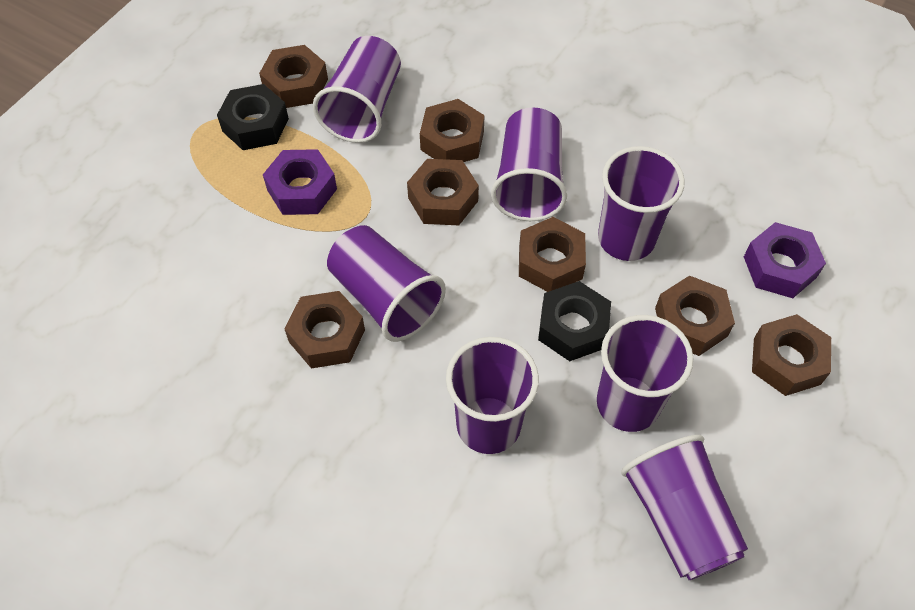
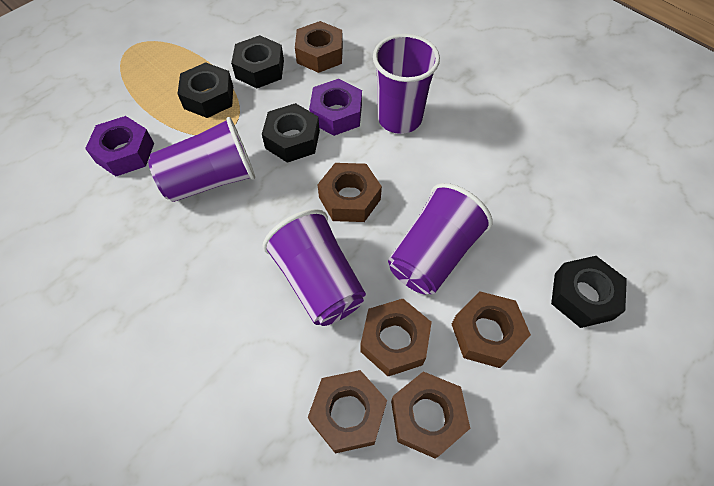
black nut: 2 -> 4
brown nut: 7 -> 6
purple cup: 7 -> 4

